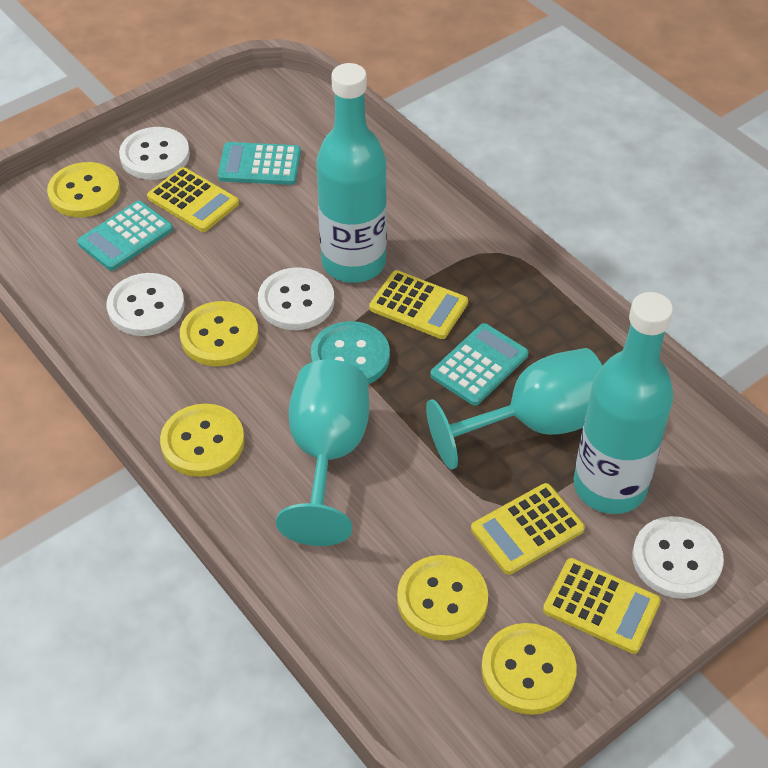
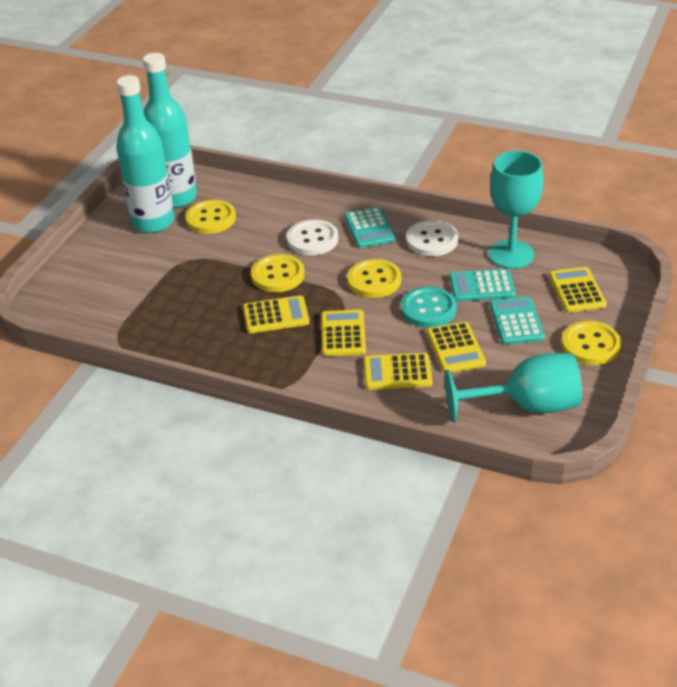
white button: 4 -> 2
yellow button: 5 -> 4
yellow calculator: 4 -> 5

